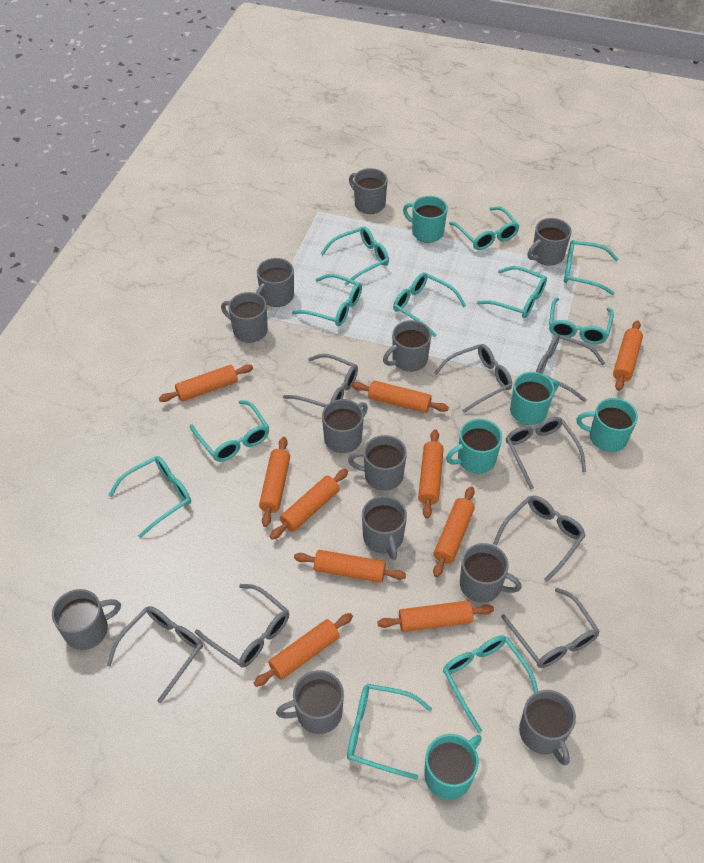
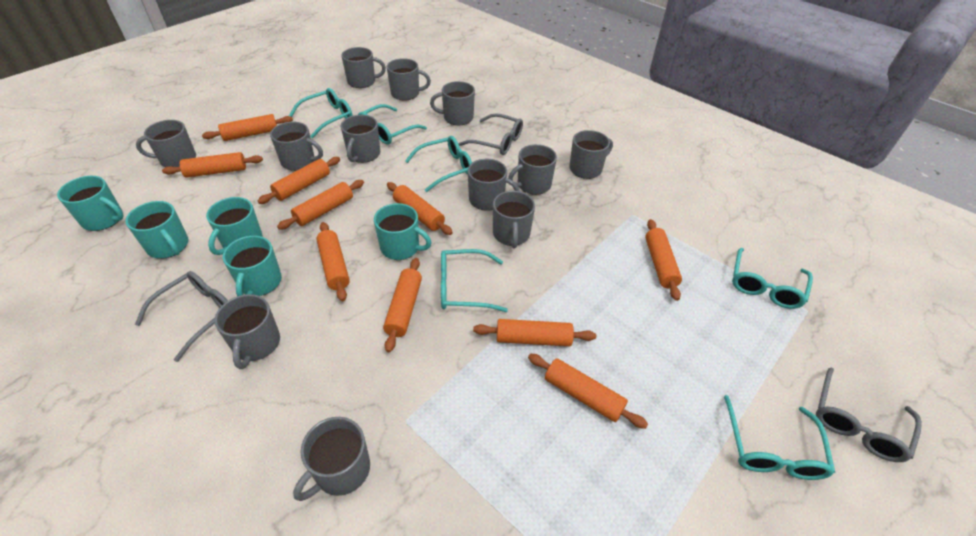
grey glasses: 8 -> 3
turquoise glasses: 11 -> 6

